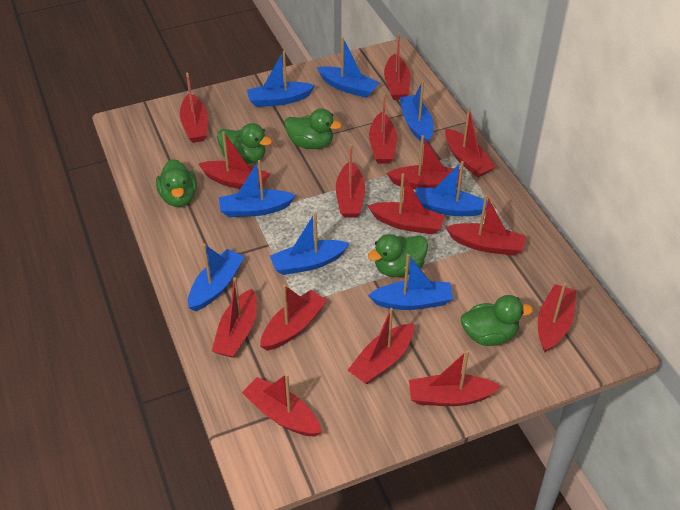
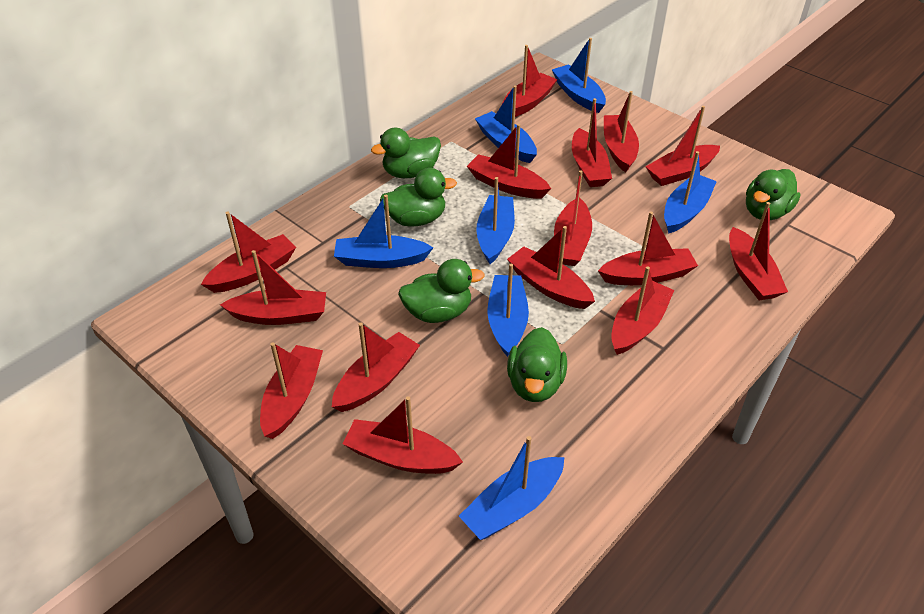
blue boat: 8 -> 7

